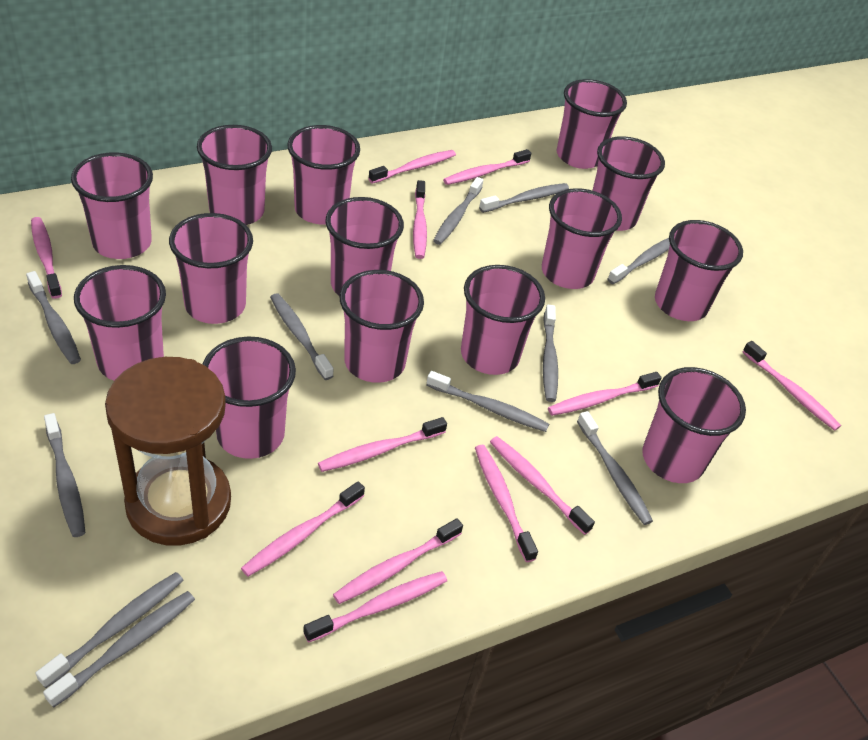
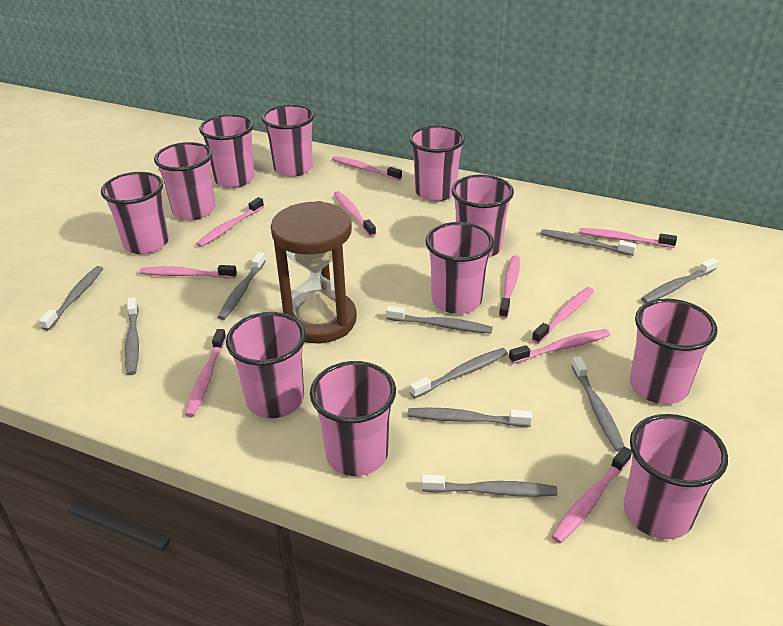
grey toothbrush: 11 -> 10
pink cup: 14 -> 11
pink toothbrush: 12 -> 10

